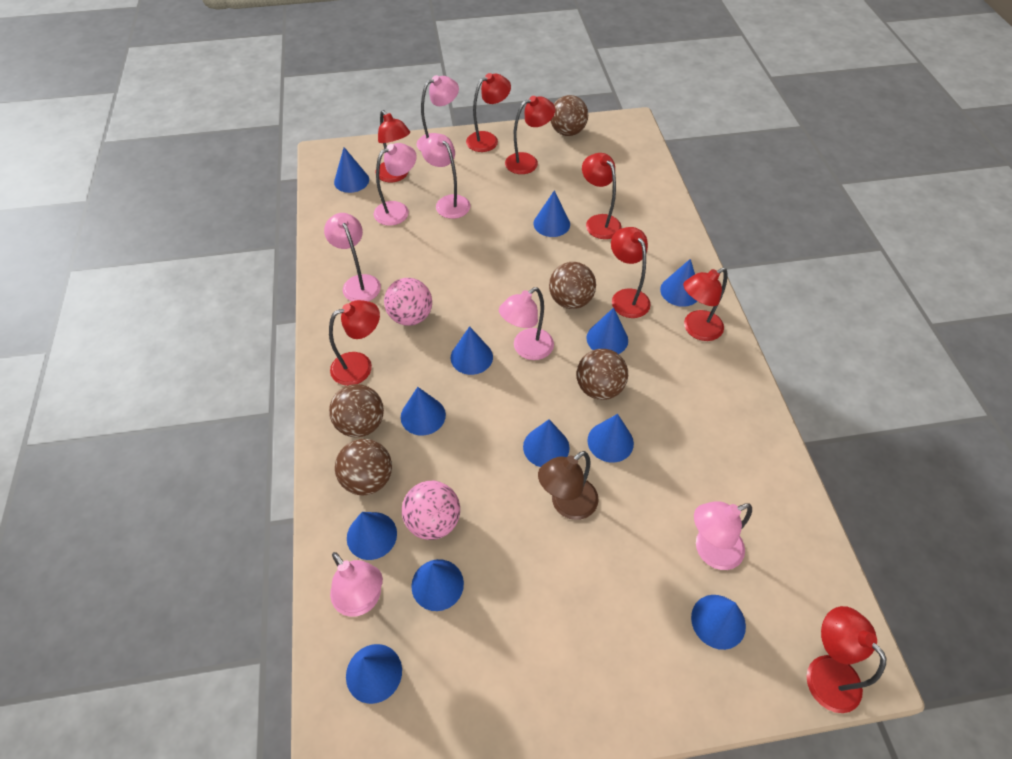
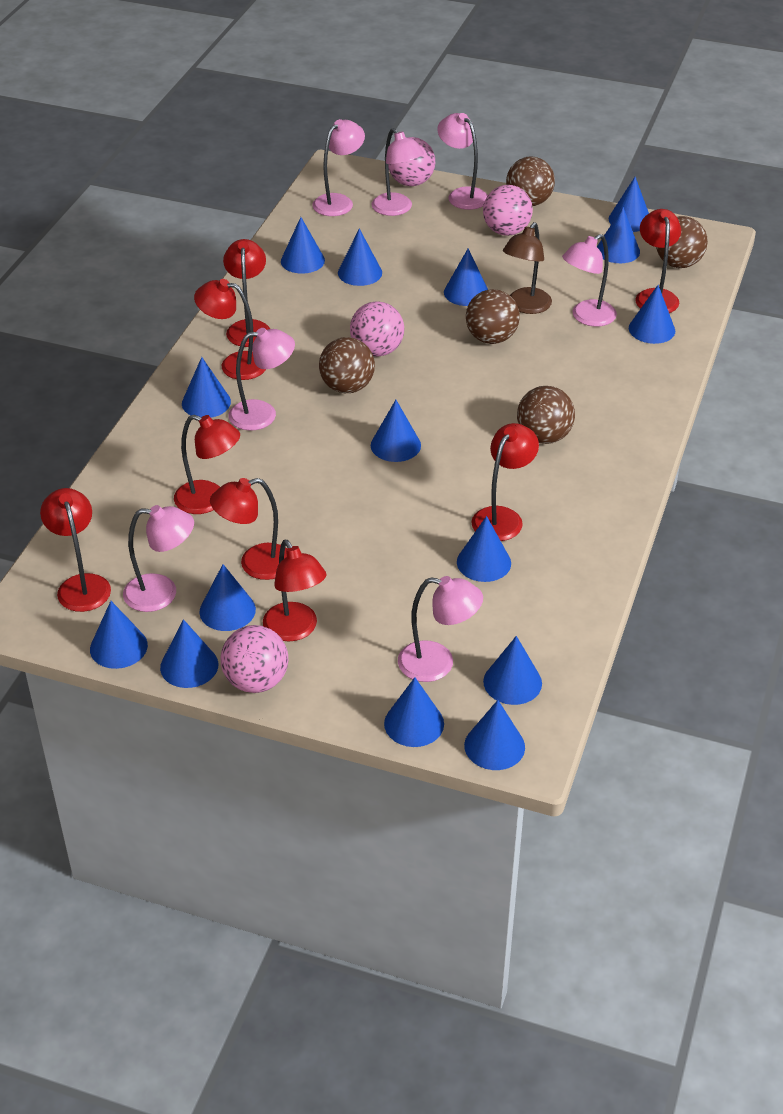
blue cone: 12 -> 15
pink ball: 2 -> 4

